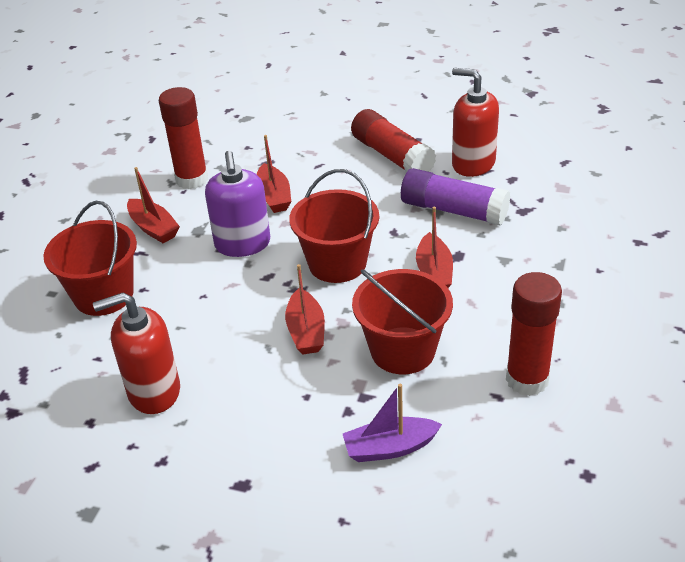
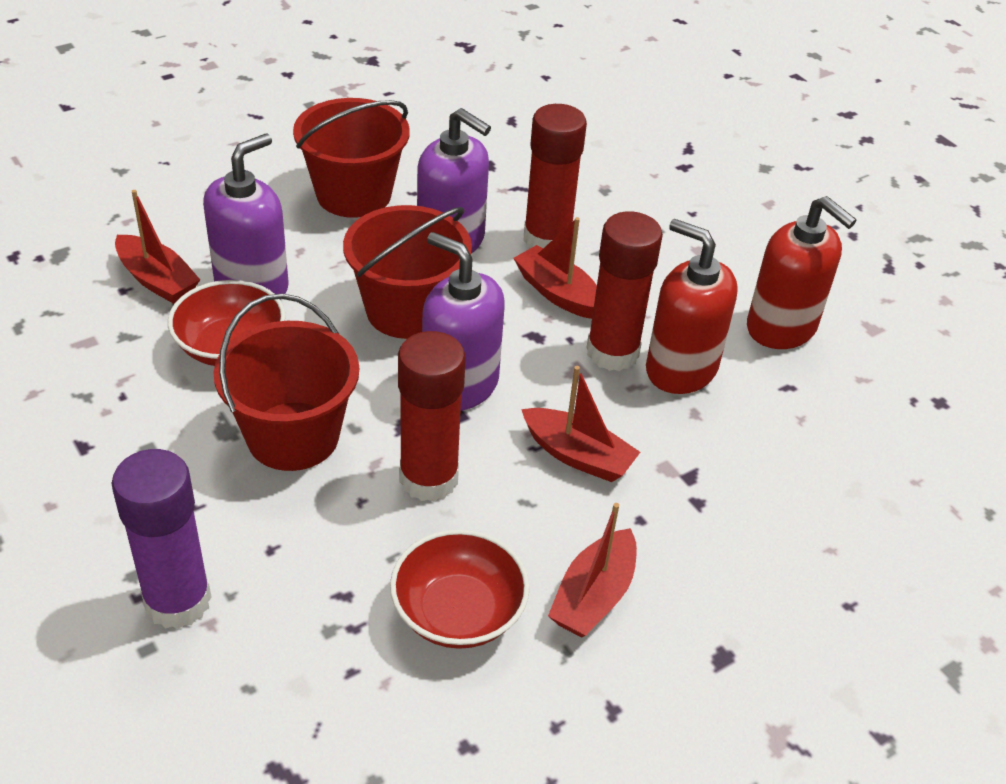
purple boat: 1 -> 0
purple soap dispenser: 1 -> 3
red bowl: 0 -> 2

